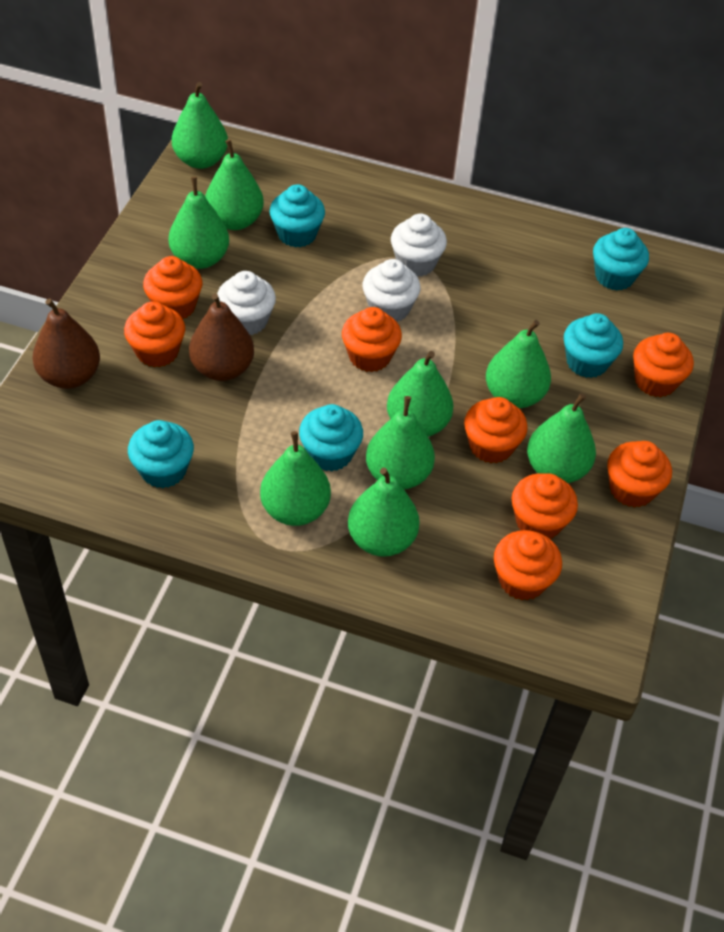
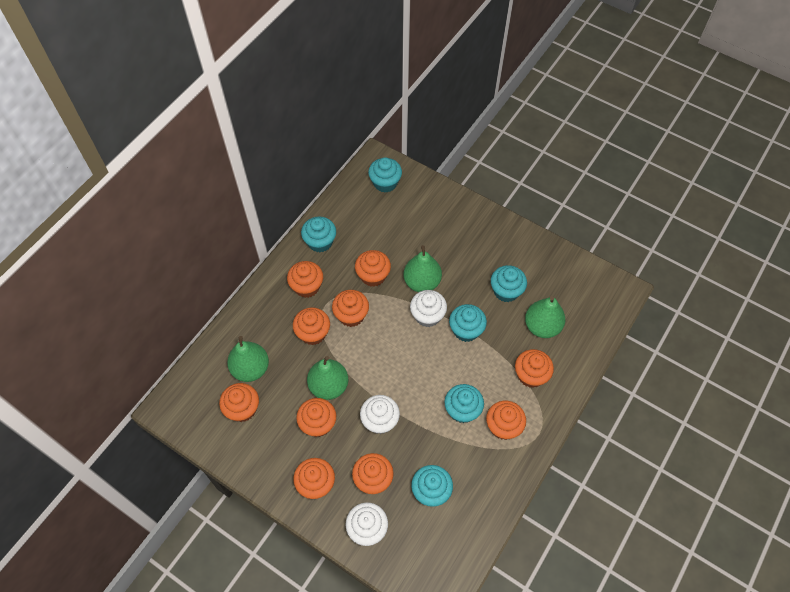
brown pear: 2 -> 0
green pear: 9 -> 4
orange cupcake: 8 -> 10
turquoise cupcake: 5 -> 6

